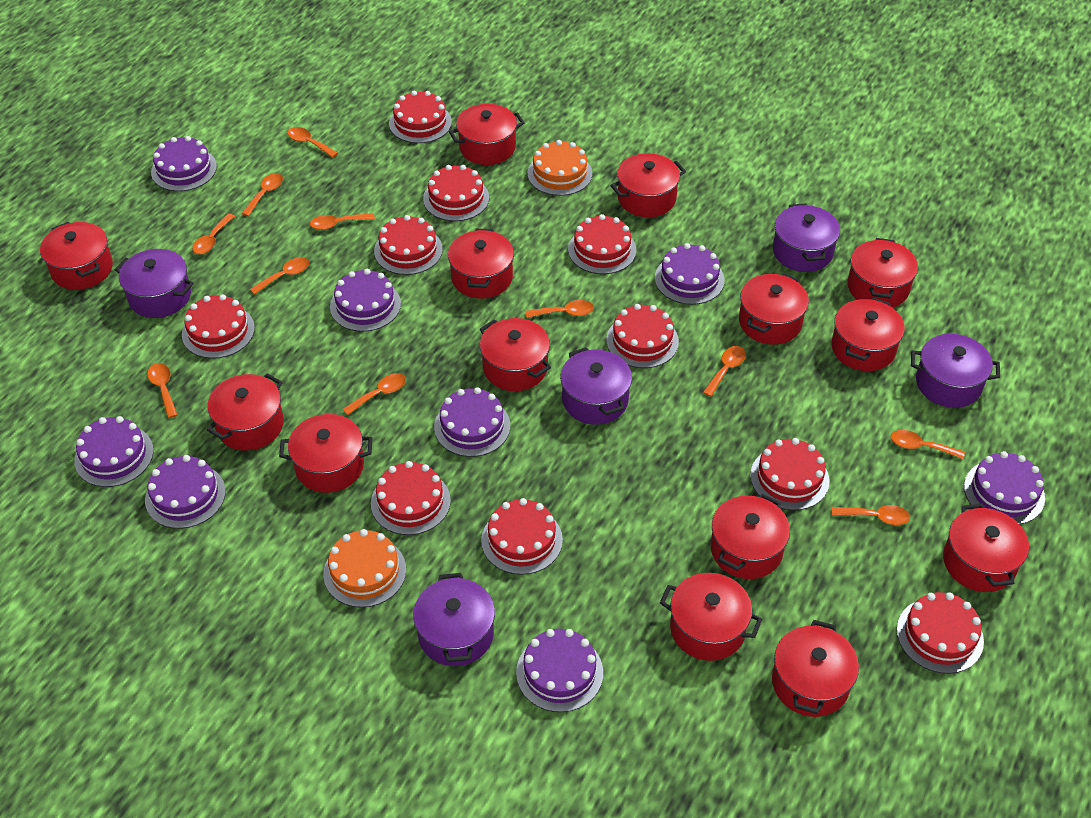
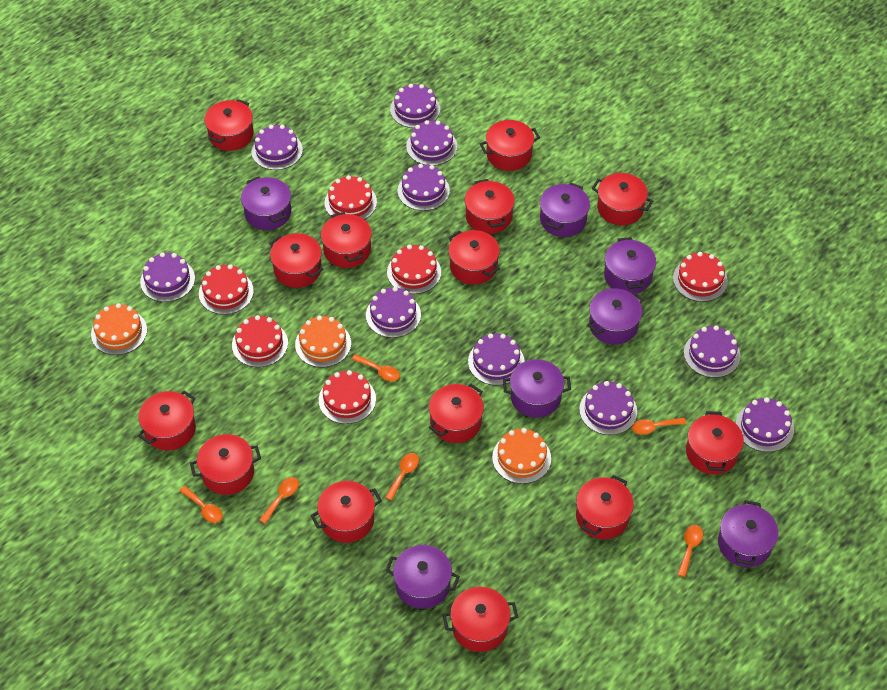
orange cake: 2 -> 3
orange spoon: 11 -> 6
purple cake: 8 -> 10
purple pot: 5 -> 7
red cake: 10 -> 6

